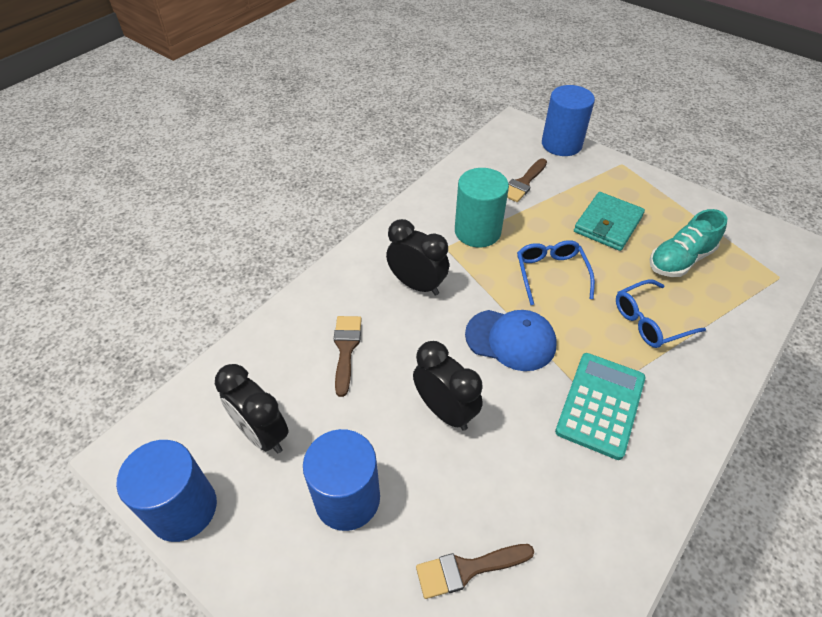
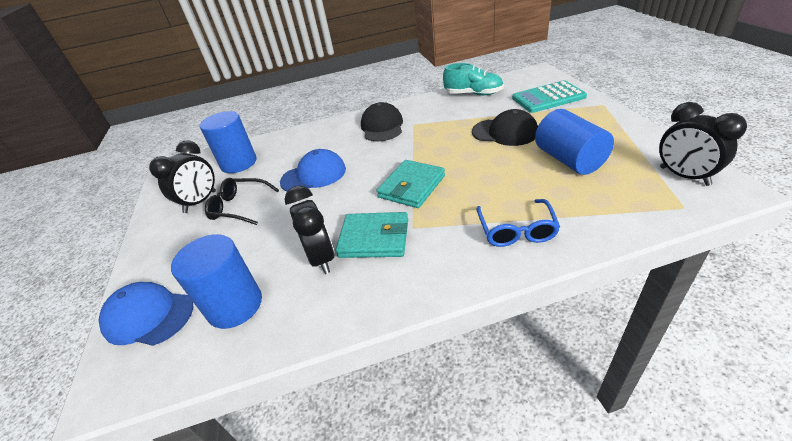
black cap: 0 -> 2
black glasses: 0 -> 1
blue cap: 1 -> 2
blue glasses: 2 -> 1
brown brush: 3 -> 0
turquoise cylinder: 1 -> 0
turquoise wallet: 1 -> 2

